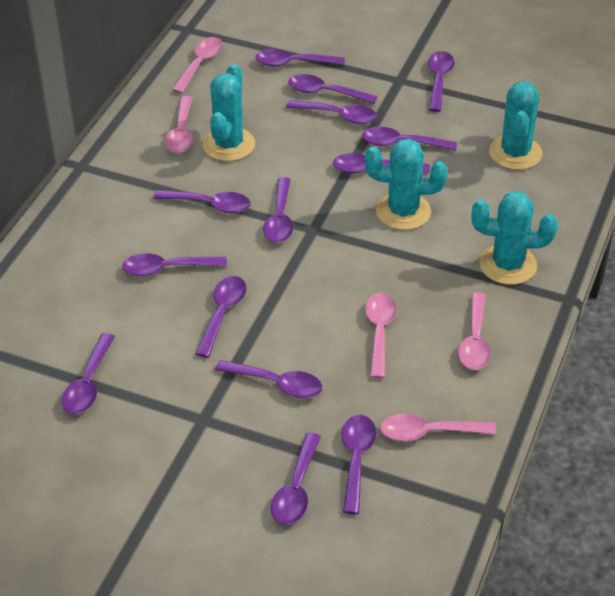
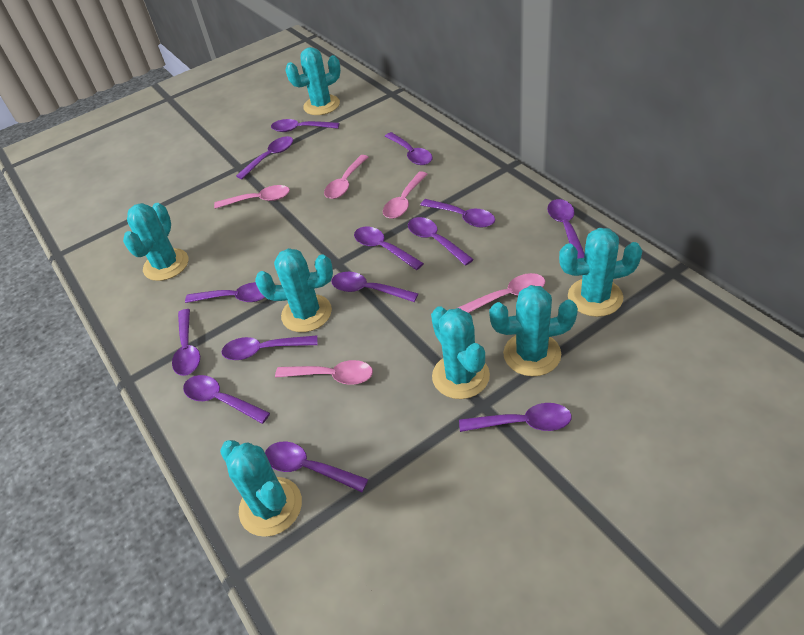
turquoise cactus: 4 -> 7

